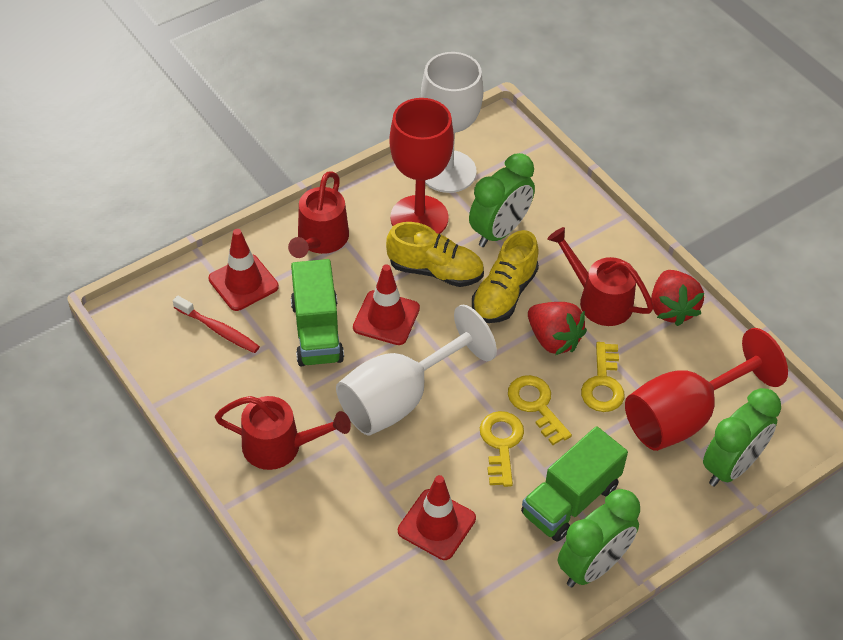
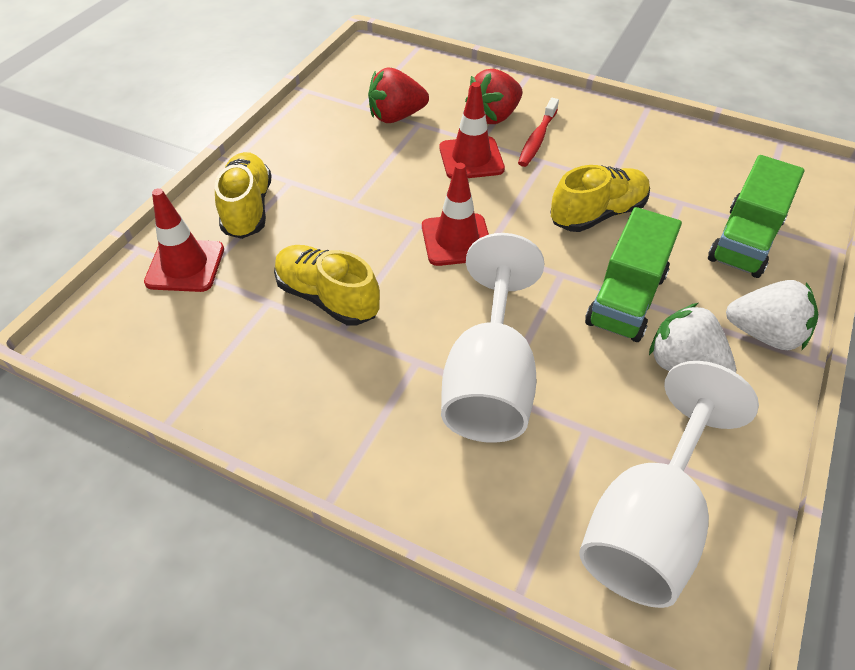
green clock: 3 -> 0
red goblet: 2 -> 0
red watering can: 3 -> 0
white strawberry: 0 -> 2
yellow key: 3 -> 0
yellow shoe: 2 -> 3

